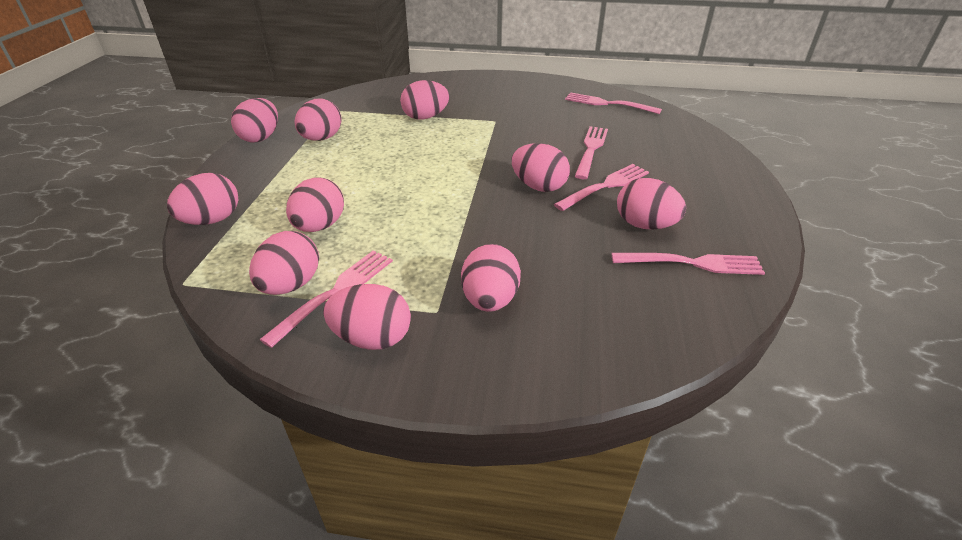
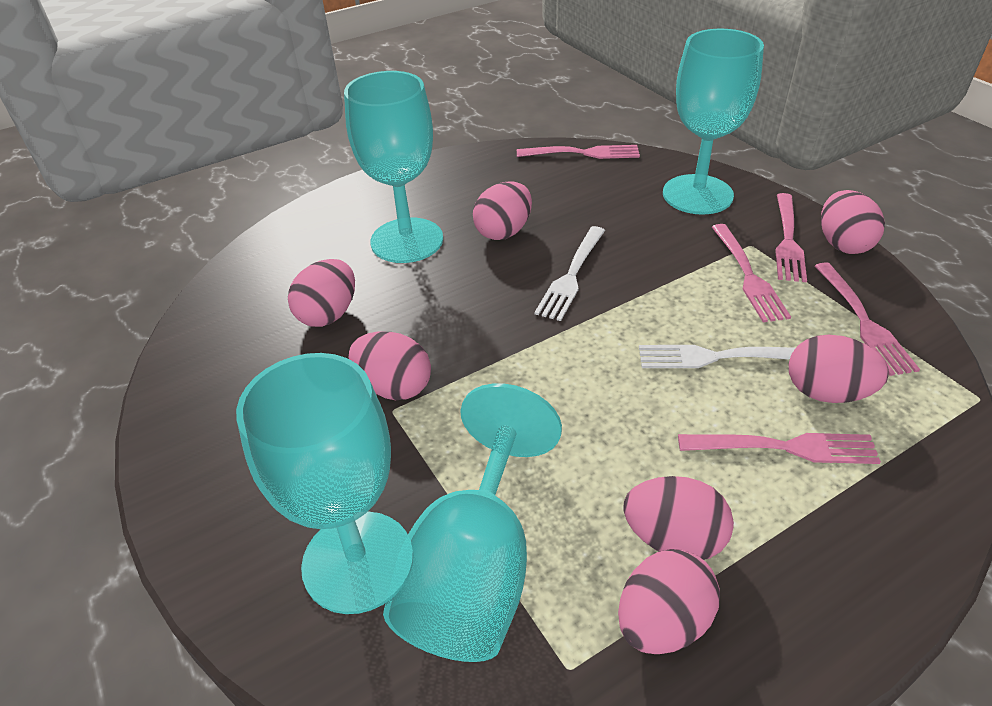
pink egg: 10 -> 7
turquoise goblet: 0 -> 4
white fork: 0 -> 2

